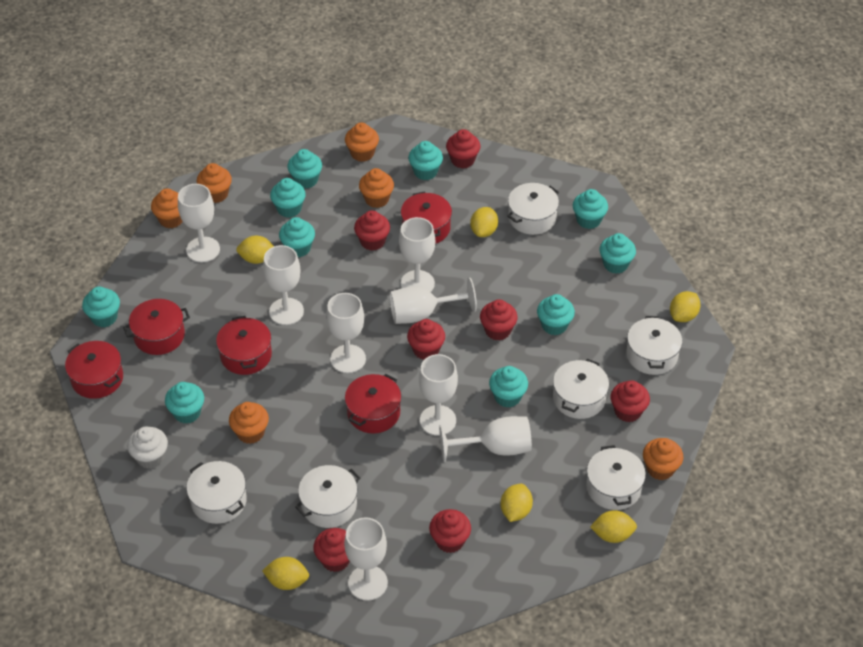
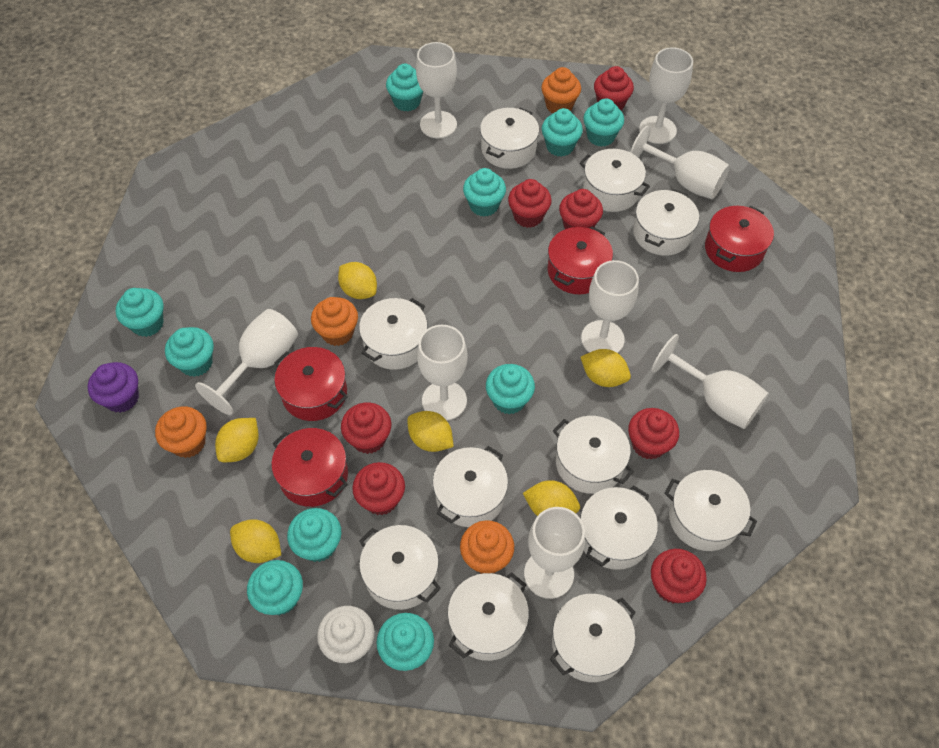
orange cupcake: 6 -> 4
purple cupcake: 0 -> 1
red pot: 5 -> 4
white pot: 6 -> 11

